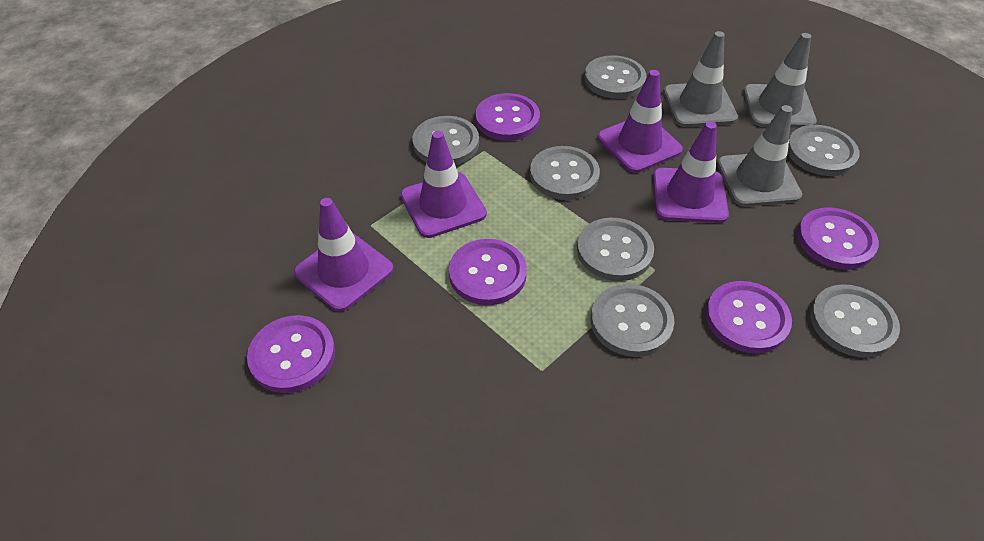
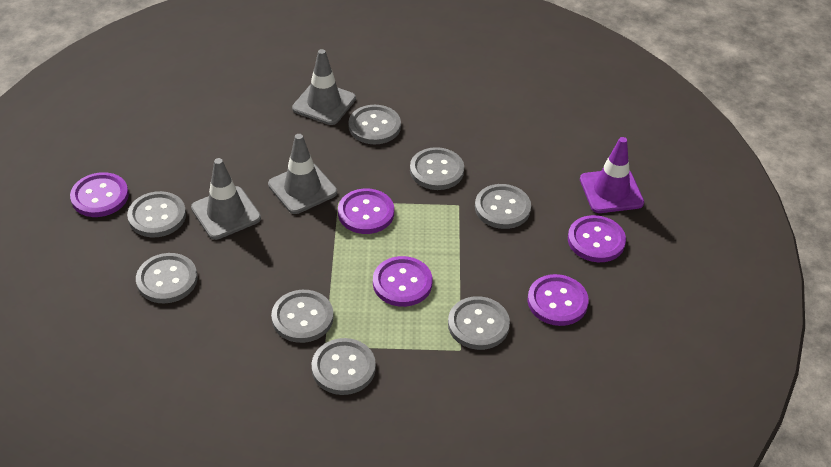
grey button: 7 -> 8
purple traffic cone: 4 -> 1

